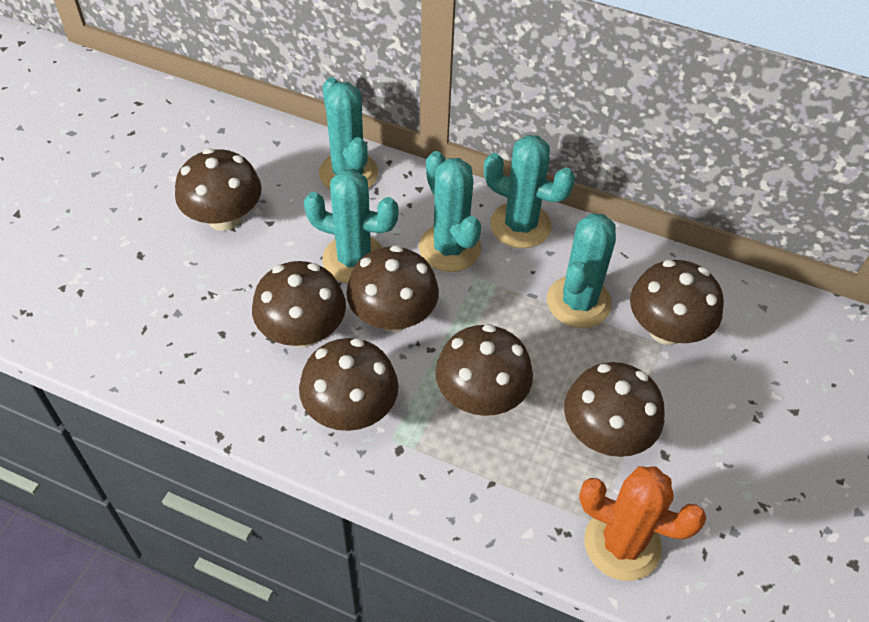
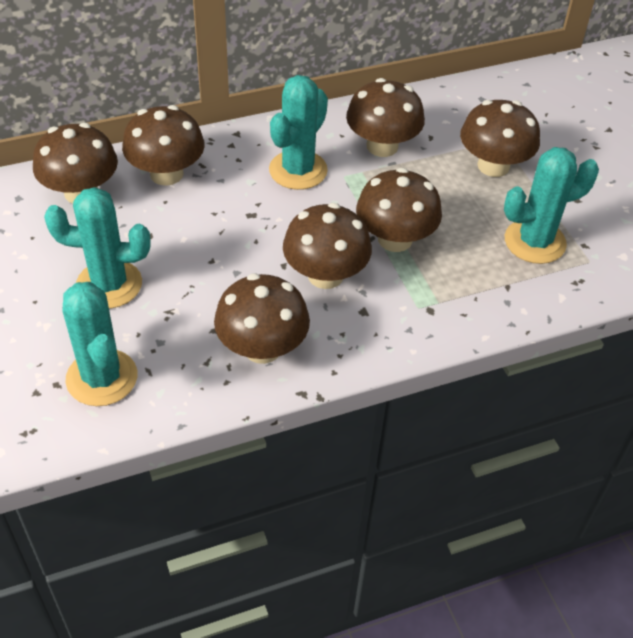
orange cactus: 1 -> 0
turquoise cactus: 5 -> 4

